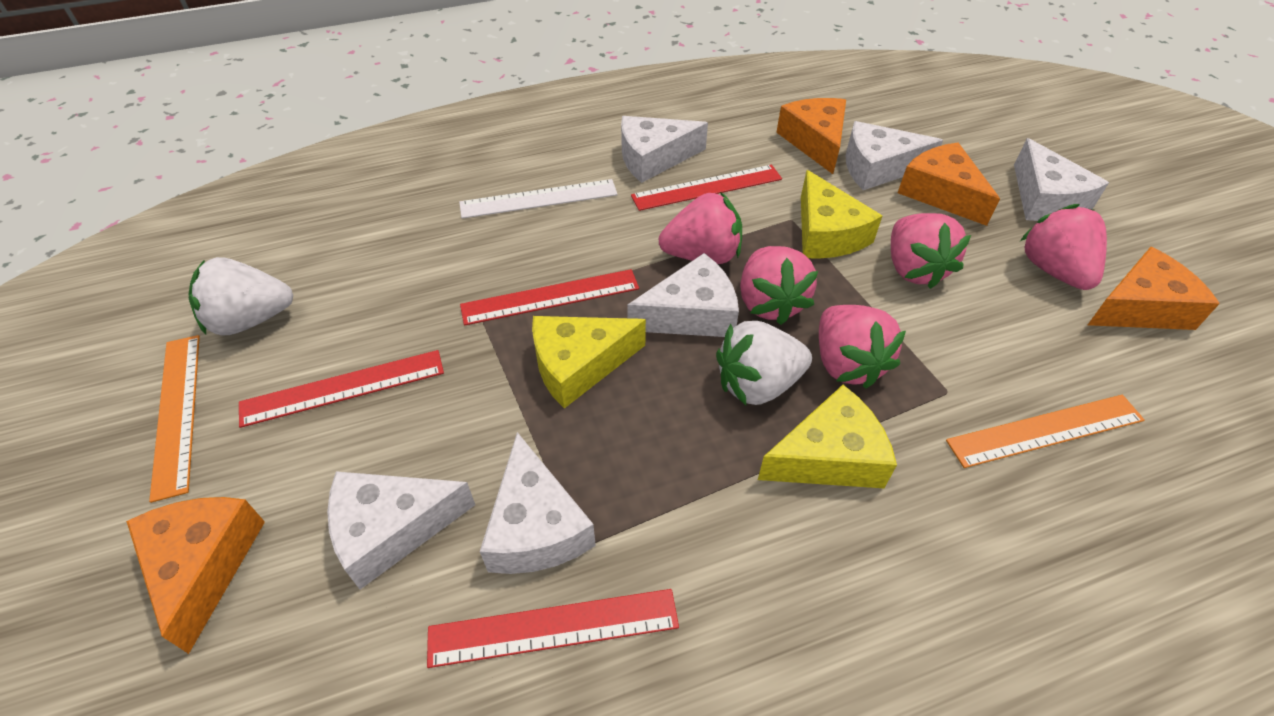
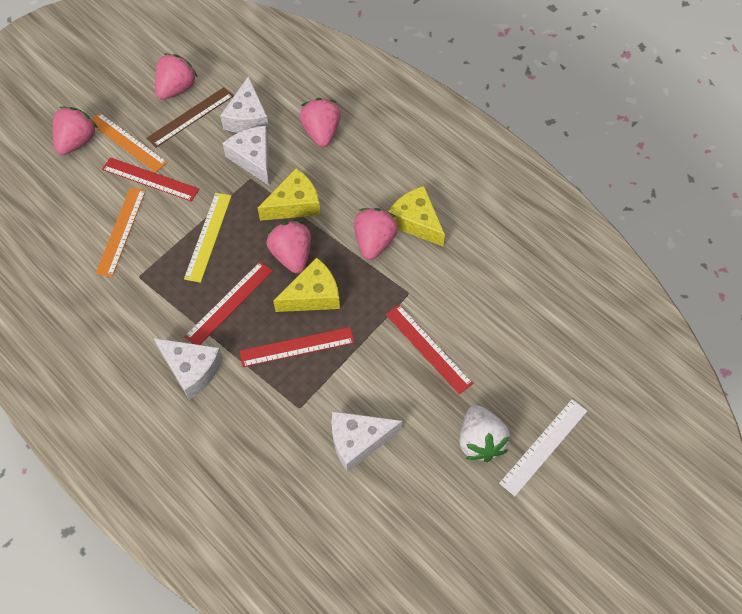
brown ruler: 0 -> 1
orange cheese: 4 -> 0
white cheese: 6 -> 4
white strawberry: 2 -> 1
yellow ruler: 0 -> 1

